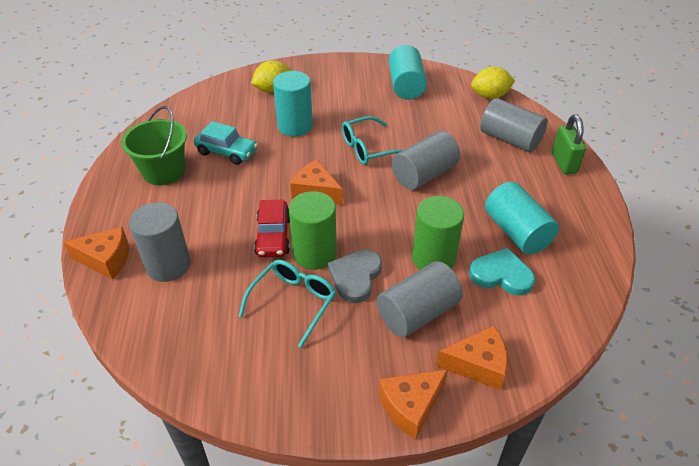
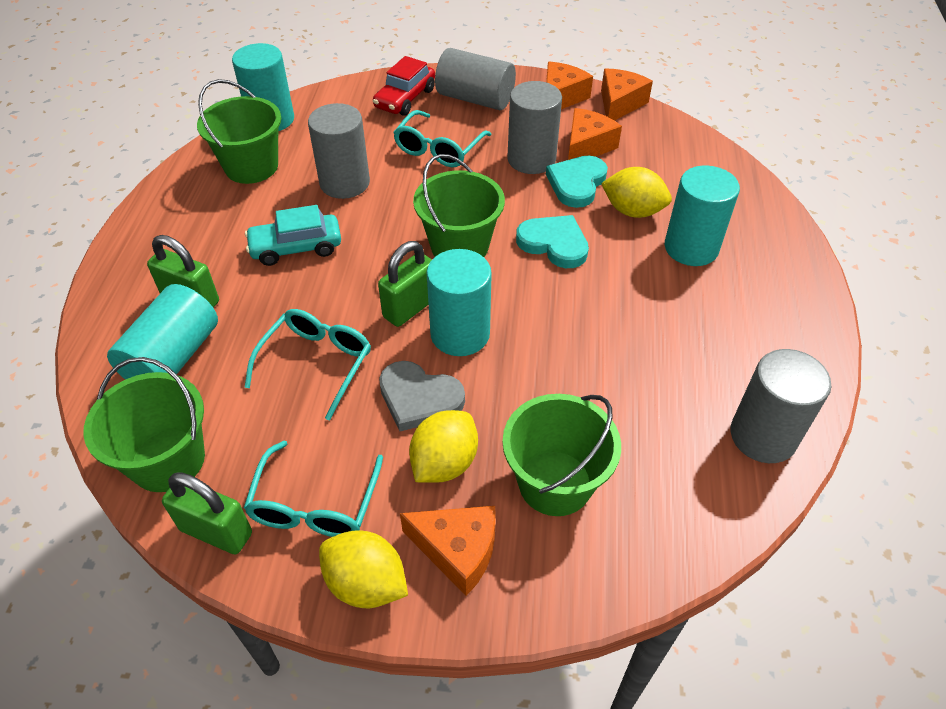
green bucket: 1 -> 4
green cylinder: 2 -> 0
green padlock: 1 -> 3
turquoise cylinder: 3 -> 4
turquoise glasses: 2 -> 3
turquoise heart: 1 -> 2
yellow lemon: 2 -> 3

